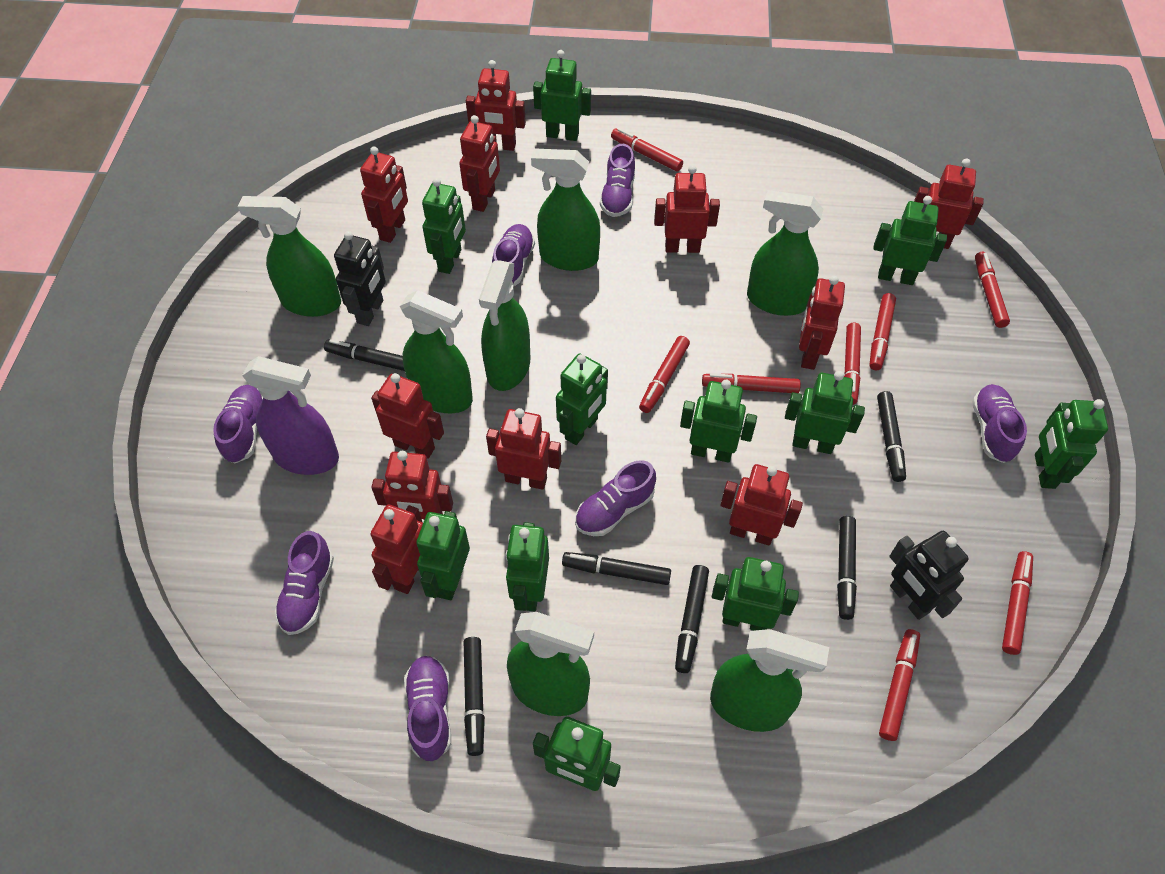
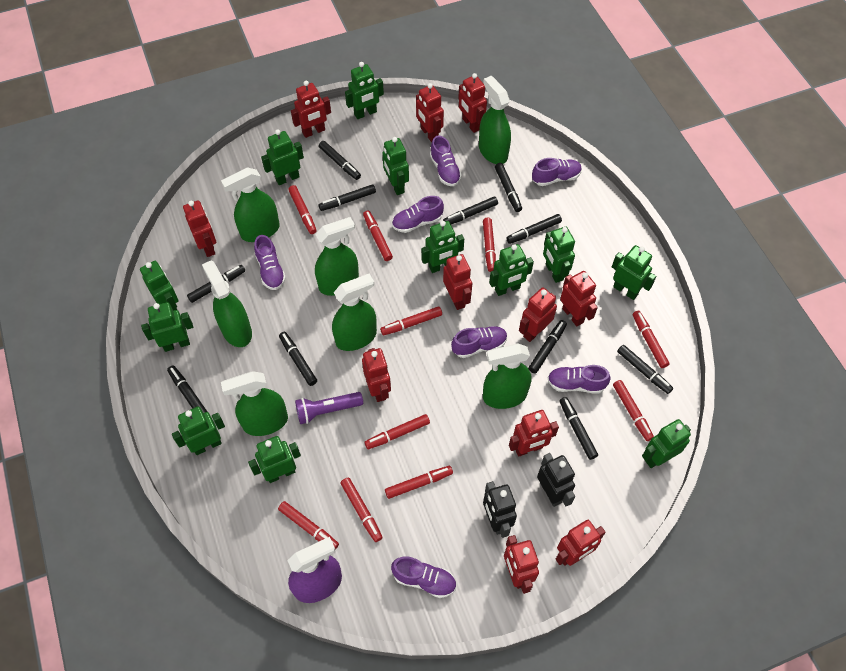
black marker: 6 -> 11
green robot: 11 -> 12
purple flashlight: 0 -> 1
red marker: 8 -> 10

